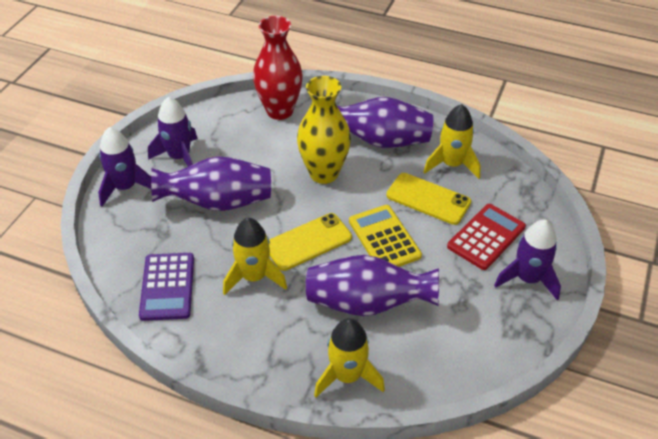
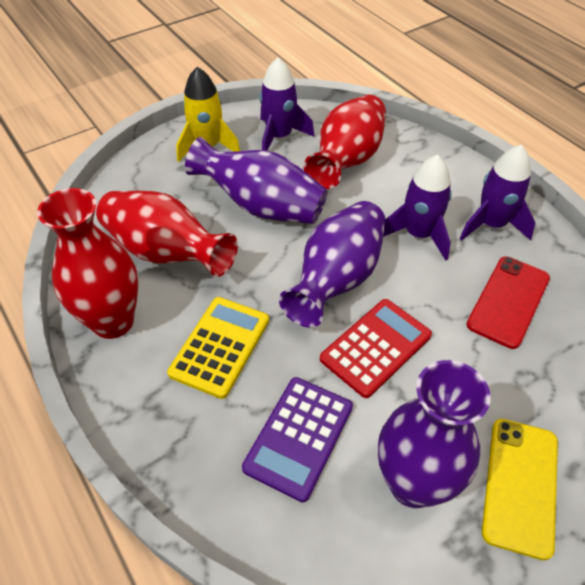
red phone: 0 -> 1
red vase: 1 -> 3
yellow phone: 2 -> 1
yellow rocket: 3 -> 1
yellow vase: 1 -> 0

